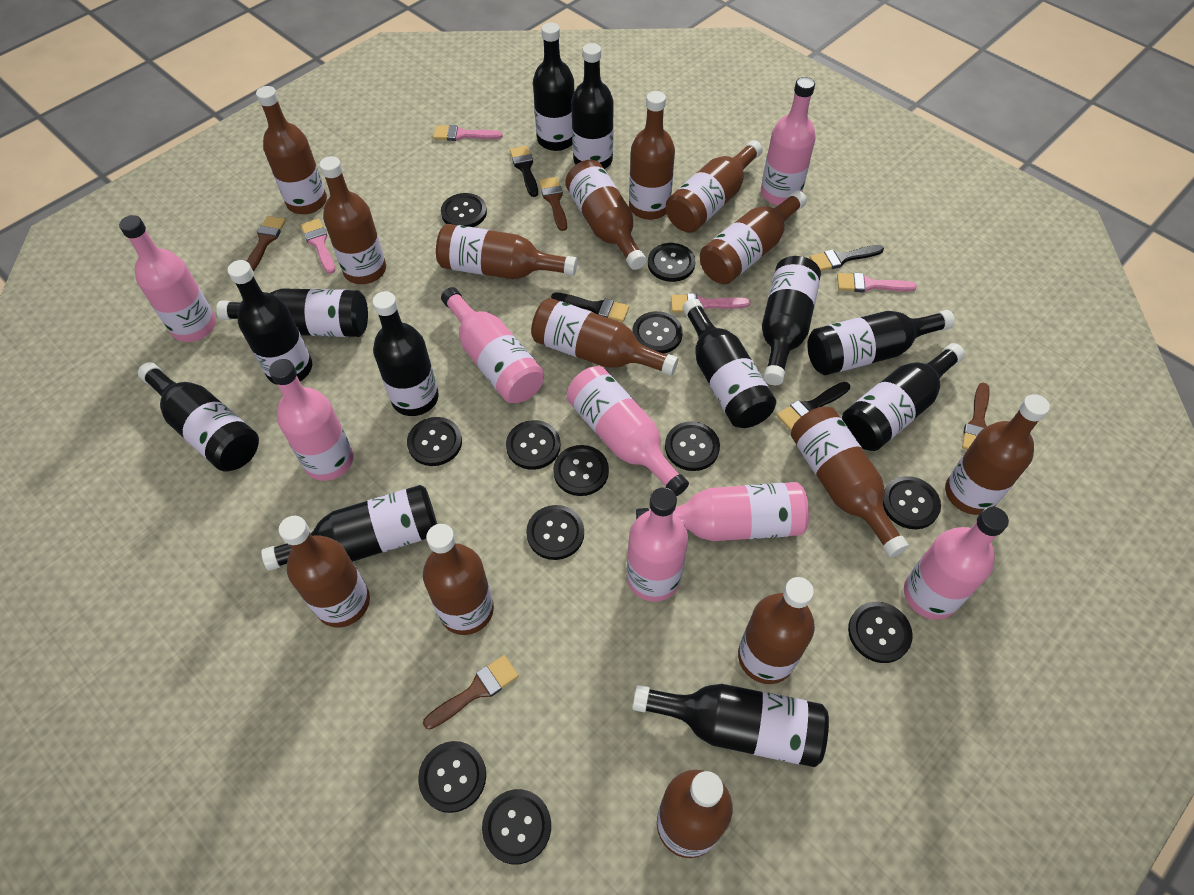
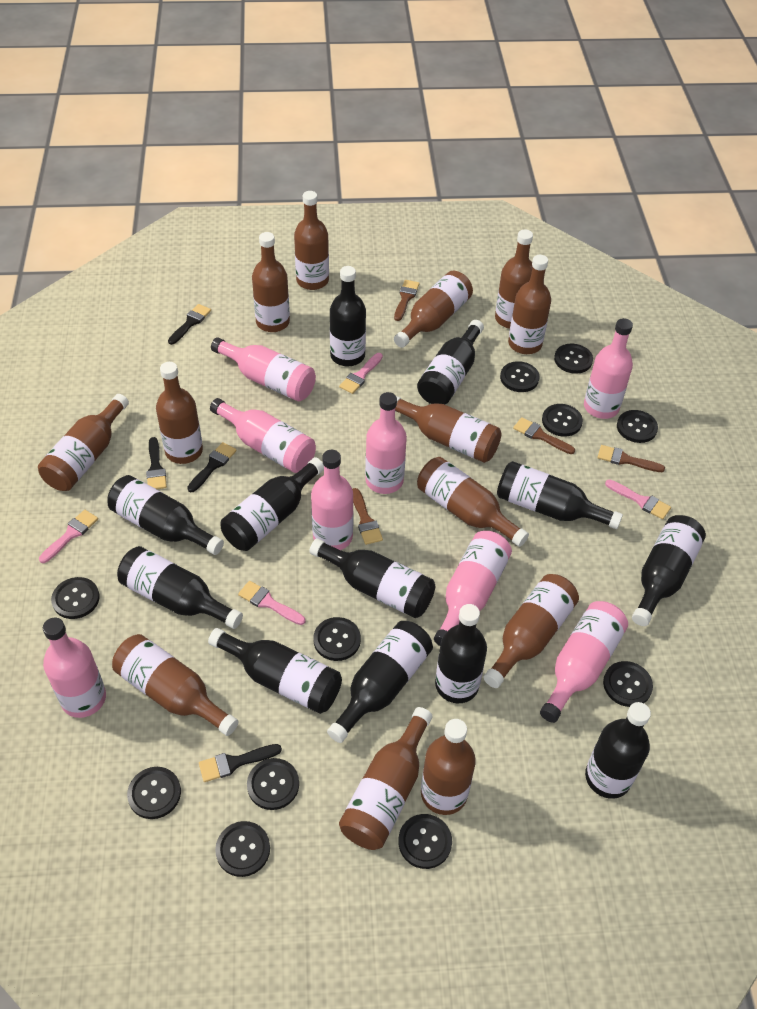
black button: 12 -> 11
brown bottle: 14 -> 13

